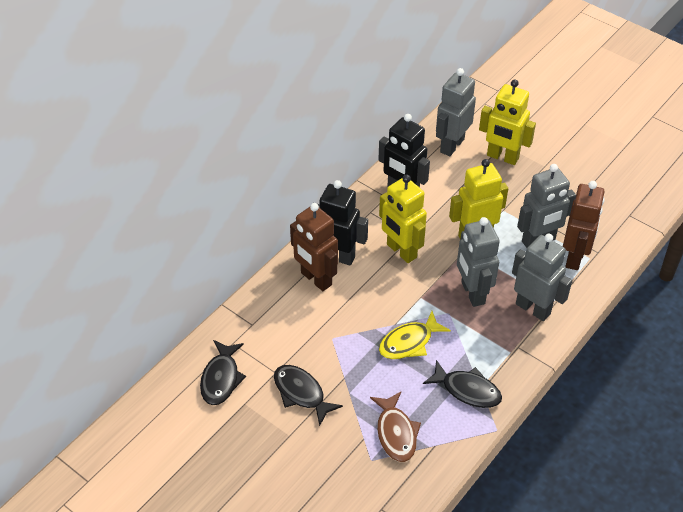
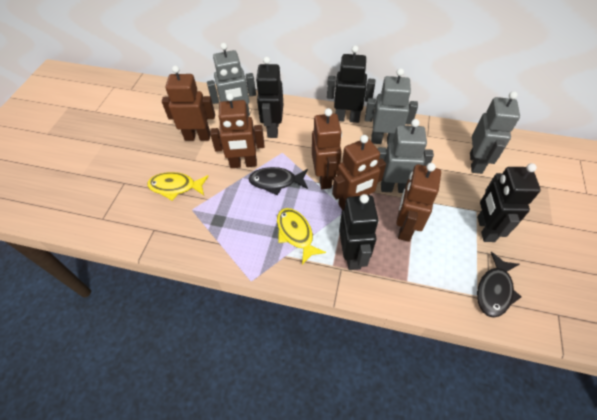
black fish: 3 -> 2
black robot: 2 -> 4
brown fish: 1 -> 0
brown robot: 2 -> 5
yellow fish: 1 -> 2
yellow robot: 3 -> 0

